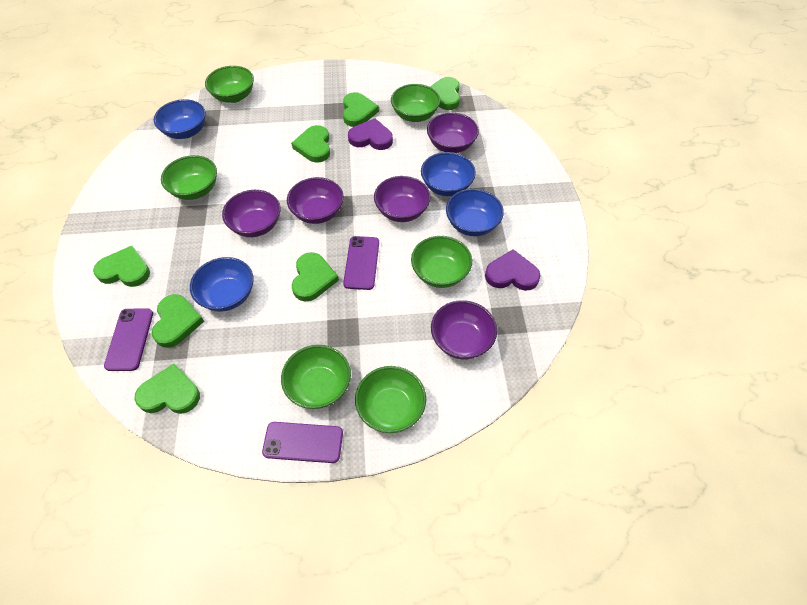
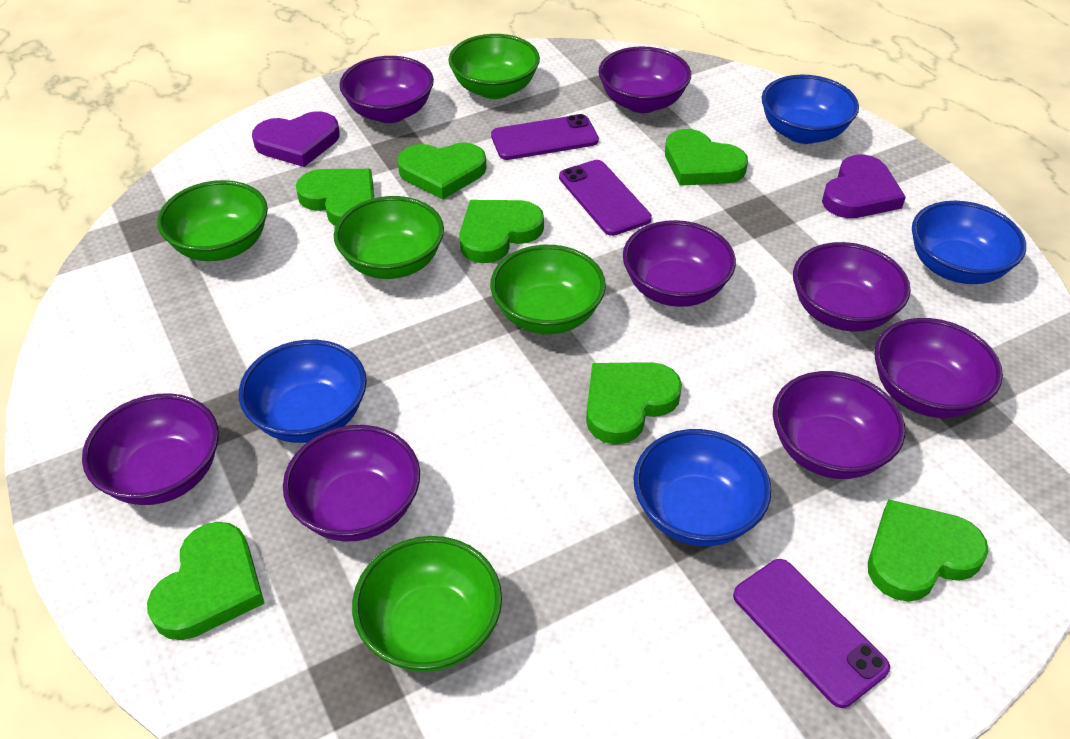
green bowl: 6 -> 5
purple bowl: 5 -> 8

